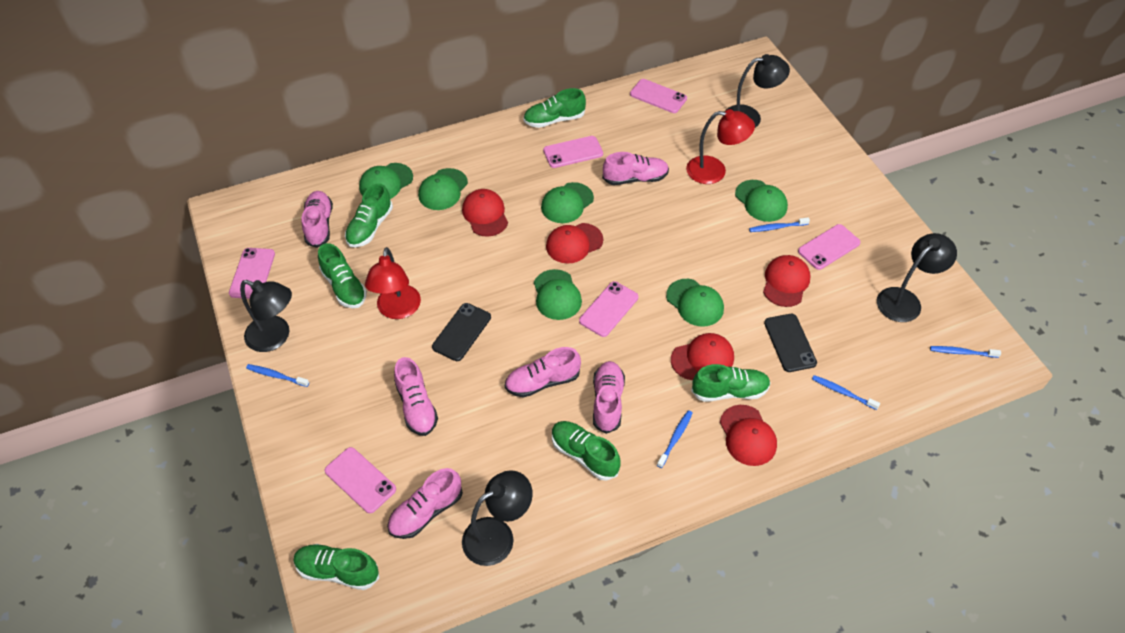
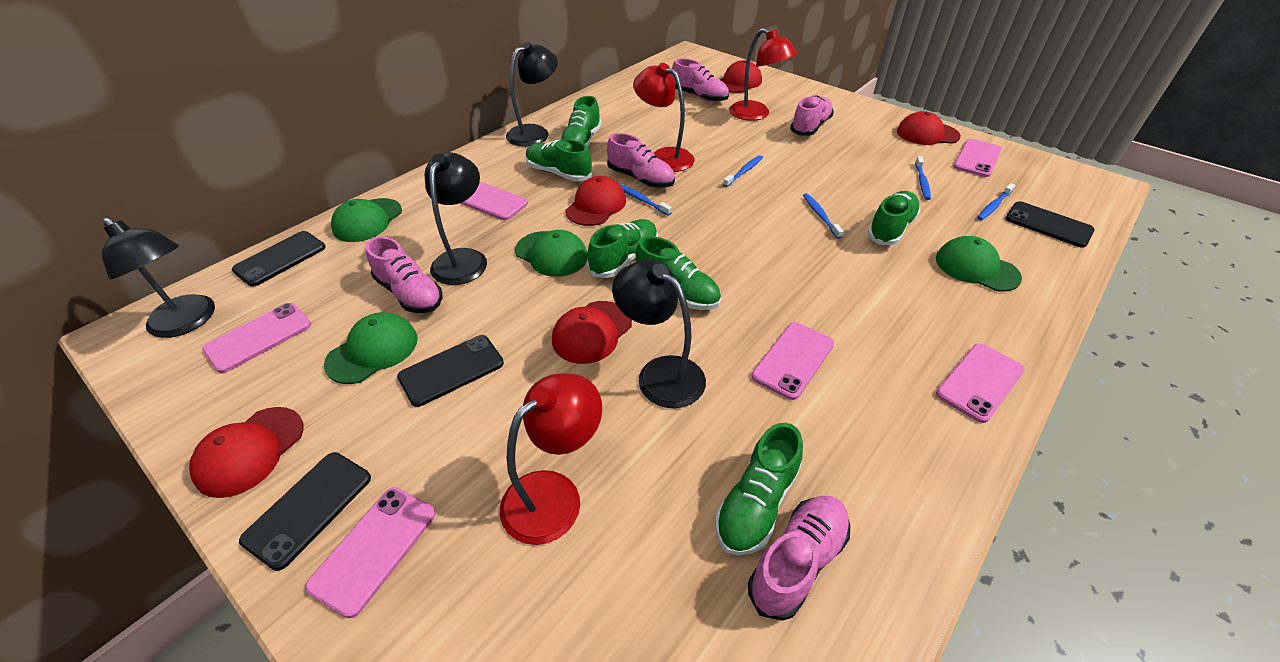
black phone: 2 -> 4
green cap: 6 -> 4
pink shoe: 6 -> 5
red lamp: 2 -> 3

